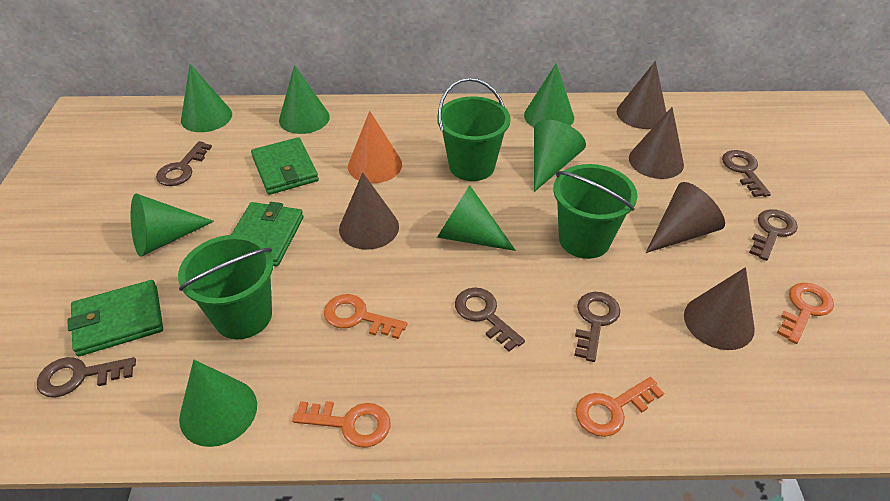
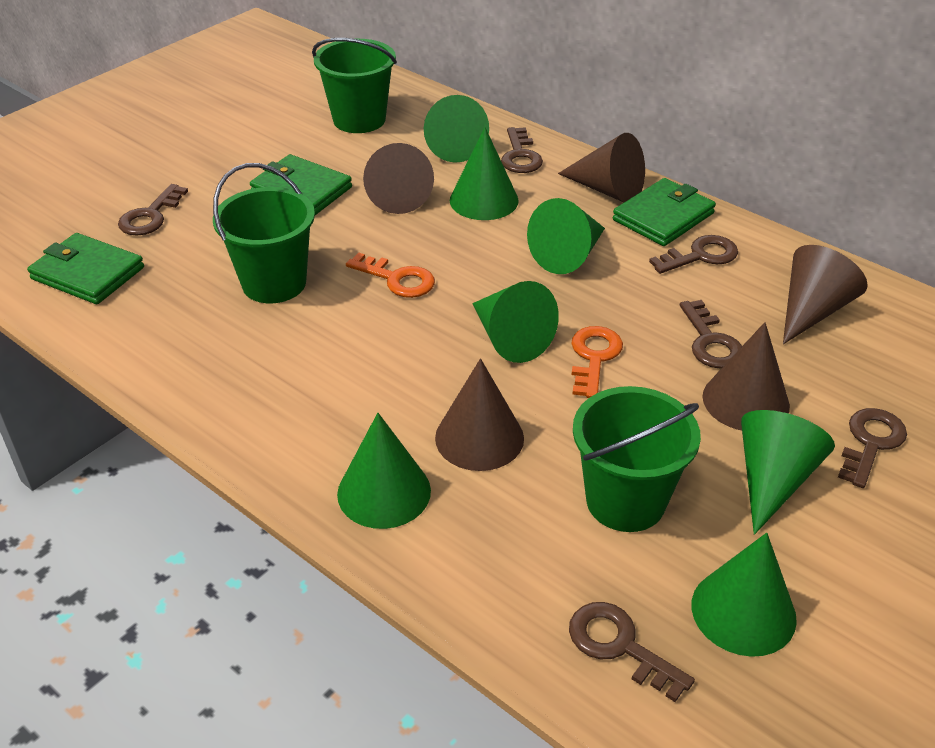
orange cone: 1 -> 0
orange key: 4 -> 2

